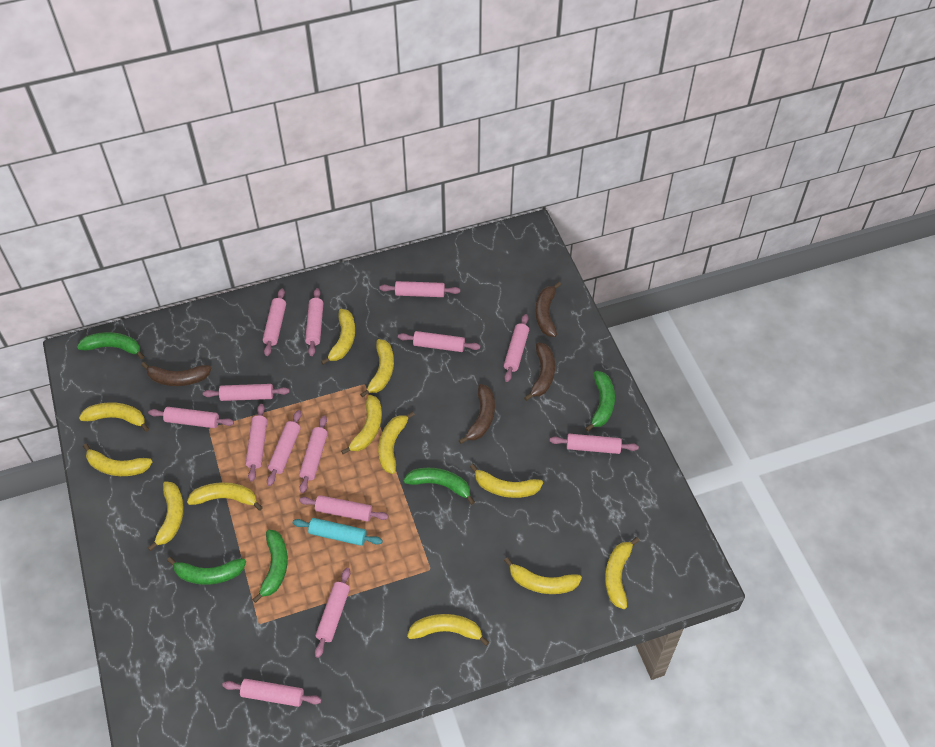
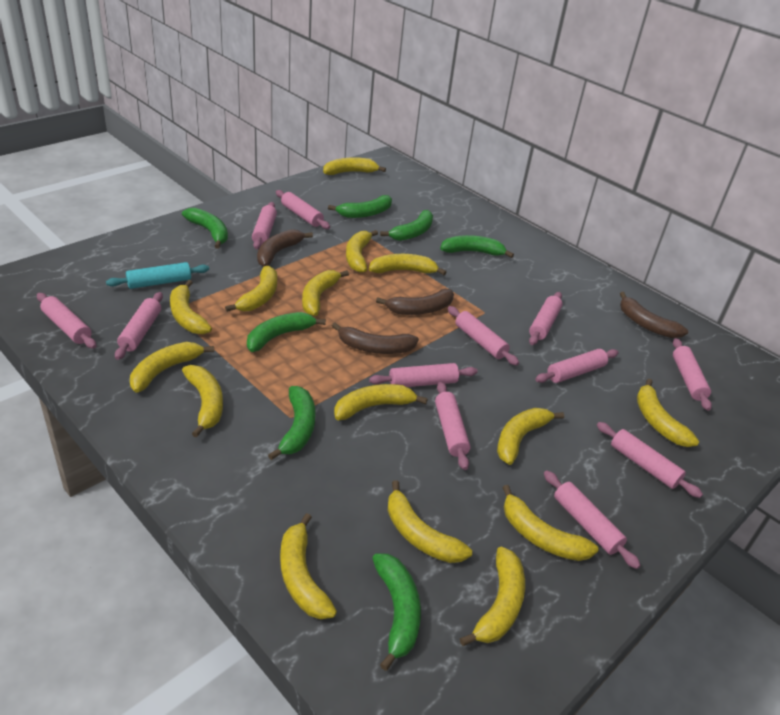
green banana: 5 -> 7
pink rolling pin: 14 -> 12
yellow banana: 12 -> 15

